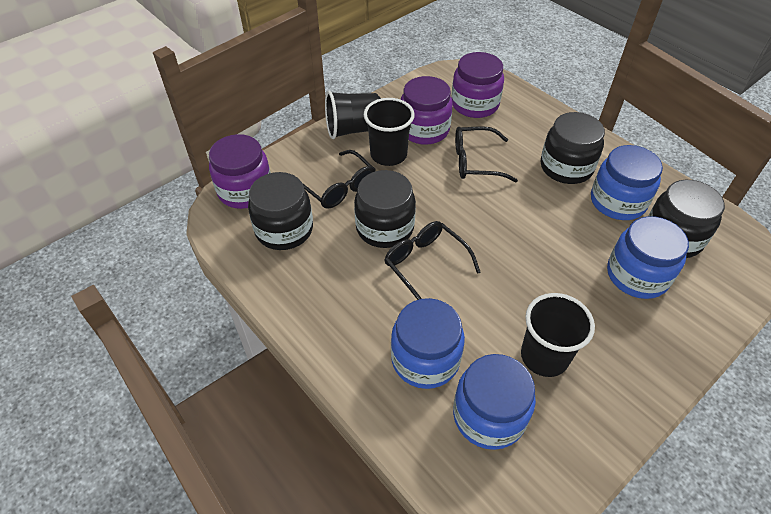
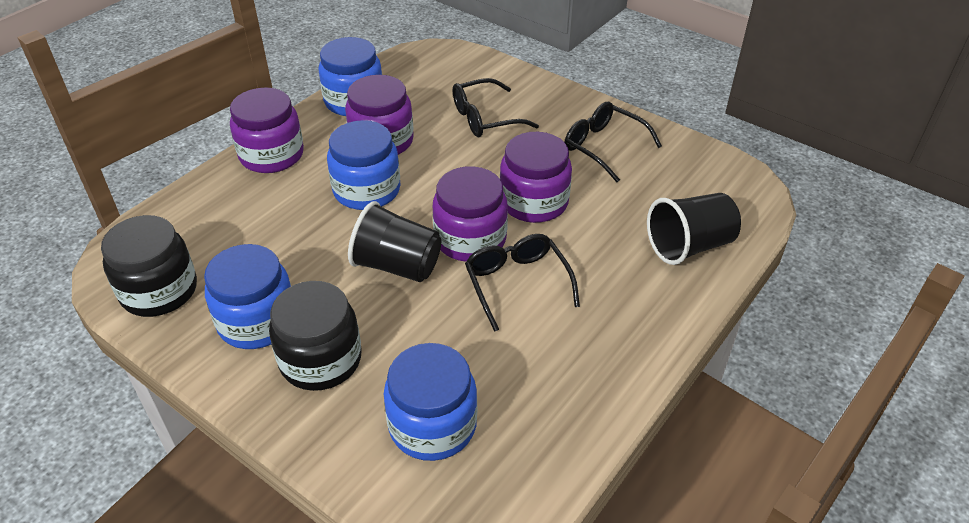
black cup: 3 -> 2
black jar: 4 -> 2
purple jar: 3 -> 4

